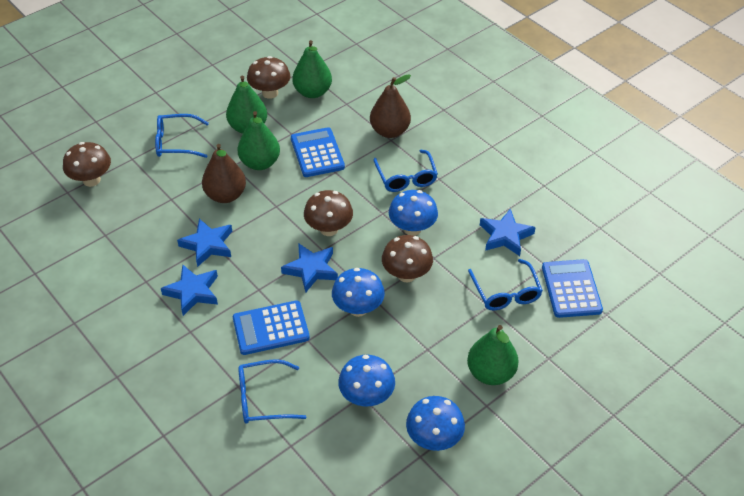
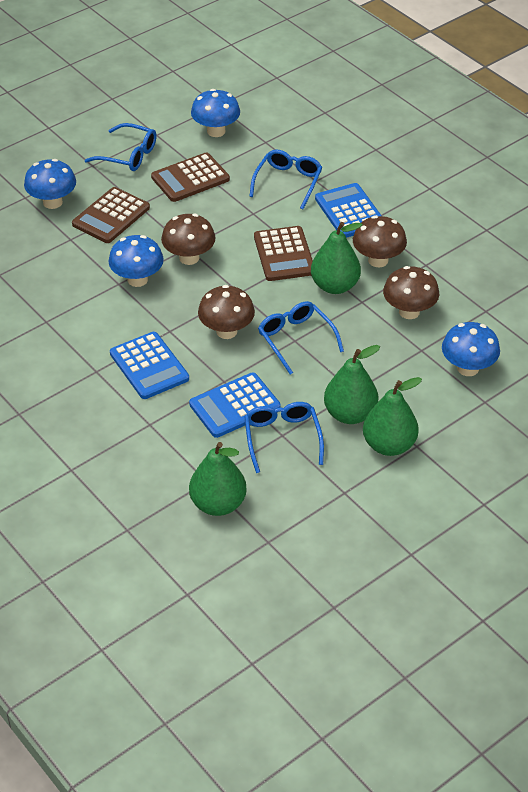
blue star: 4 -> 0
brown calculator: 0 -> 3
brown pear: 2 -> 0

